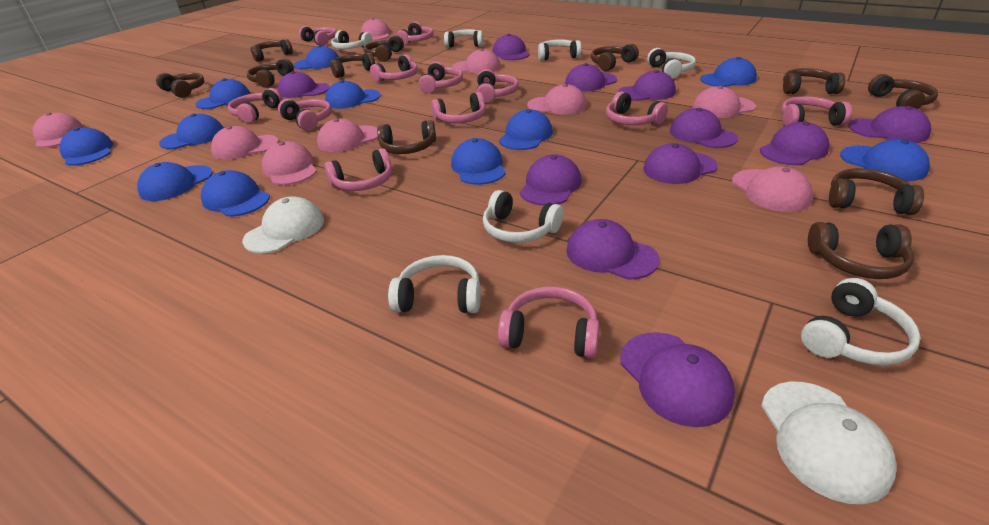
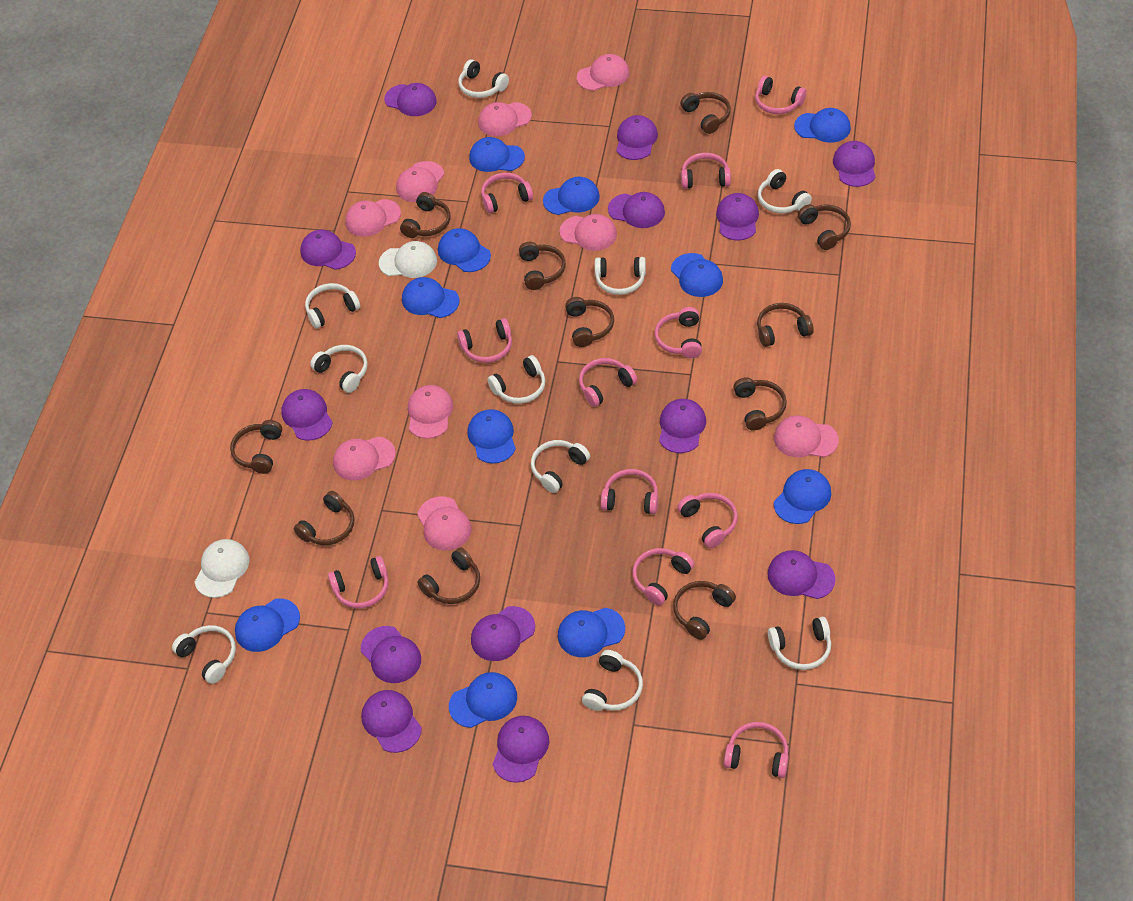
pink headphones: 12 -> 11
purple cap: 11 -> 13
white headphones: 7 -> 10

